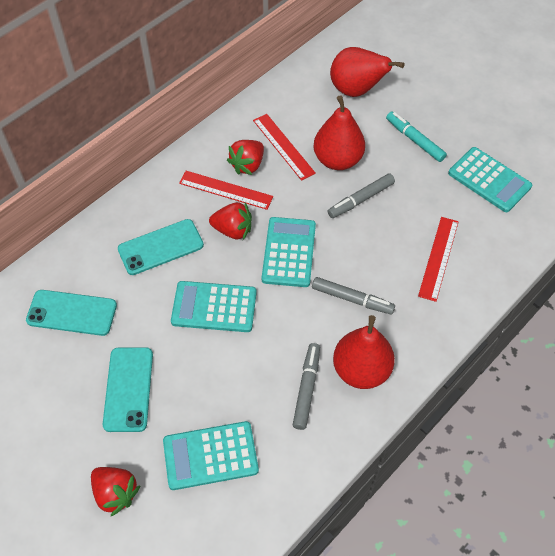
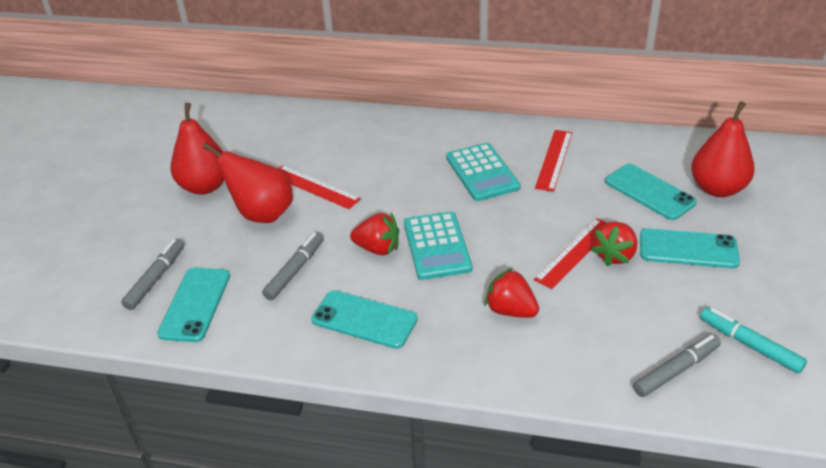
turquoise calculator: 4 -> 2
turquoise phone: 3 -> 4

